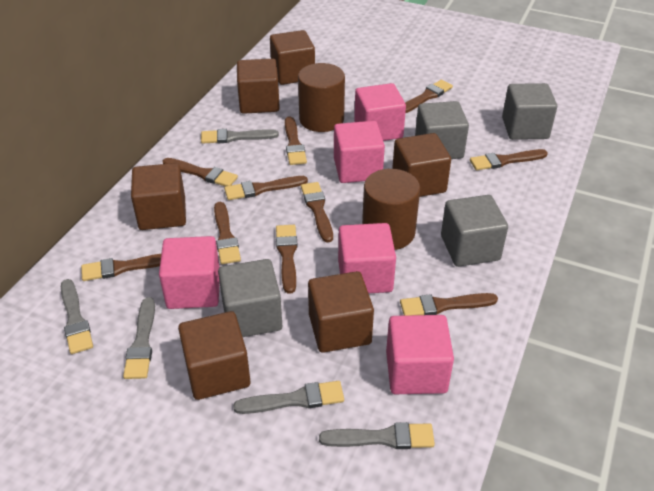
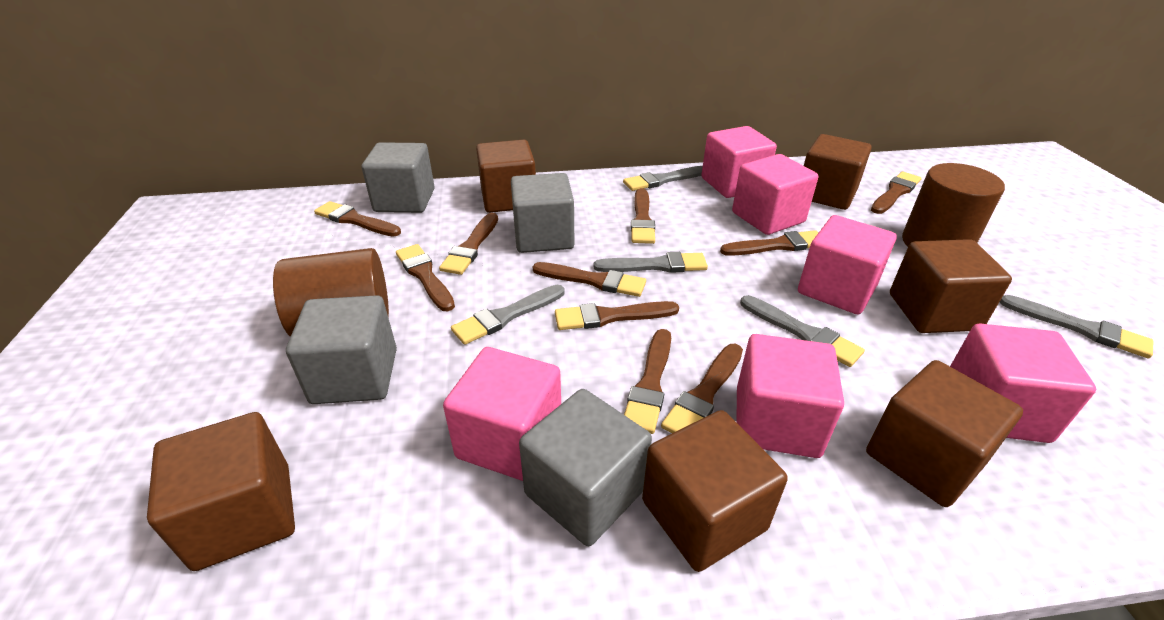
pink cube: 5 -> 6

